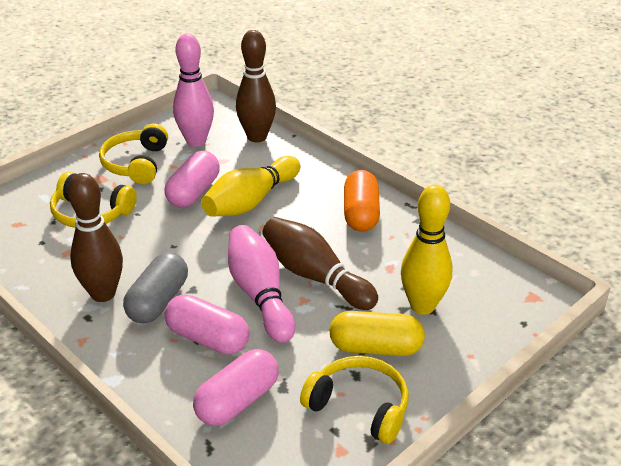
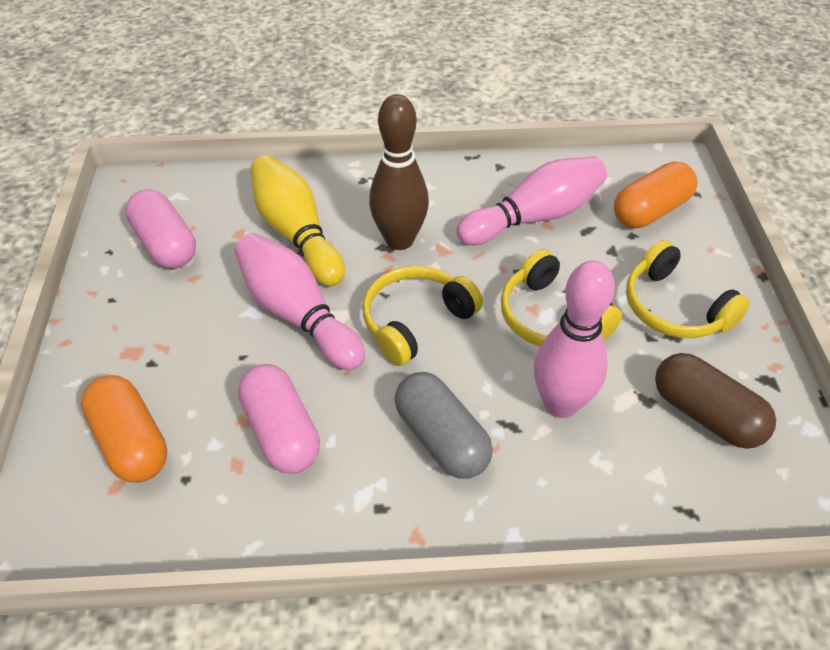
brown bowling pin: 3 -> 1
brown capsule: 0 -> 1
orange capsule: 1 -> 2
pink bowling pin: 2 -> 3
pink capsule: 3 -> 2
yellow bowling pin: 2 -> 1
yellow capsule: 1 -> 0

